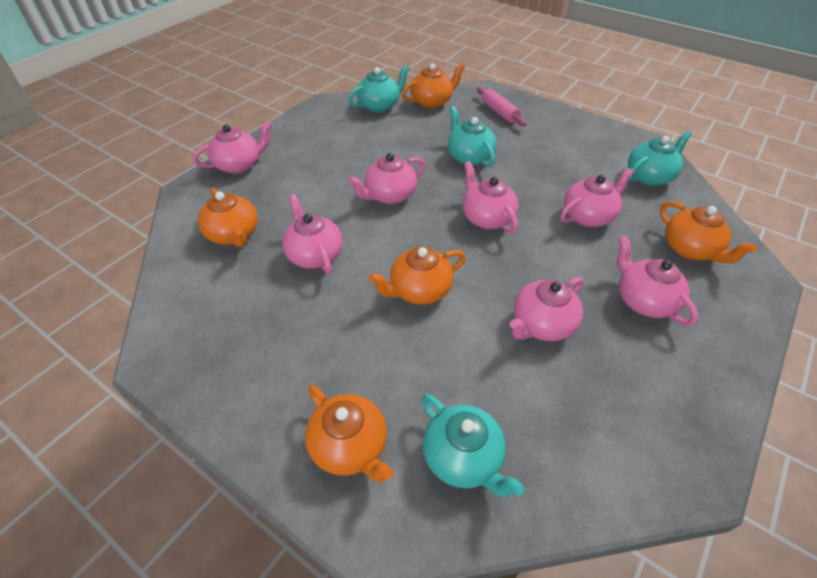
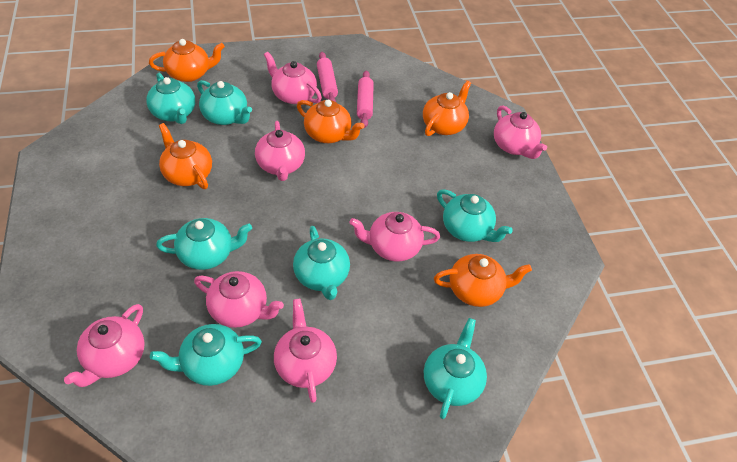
pink rolling pin: 1 -> 2
turquoise teapot: 4 -> 7

